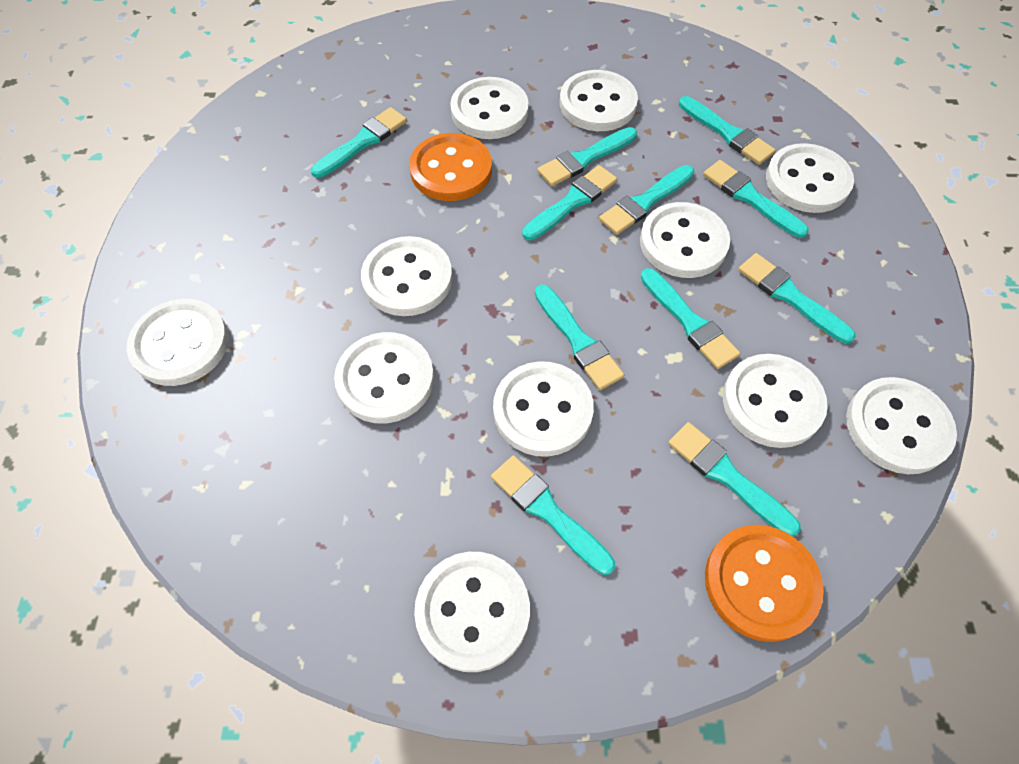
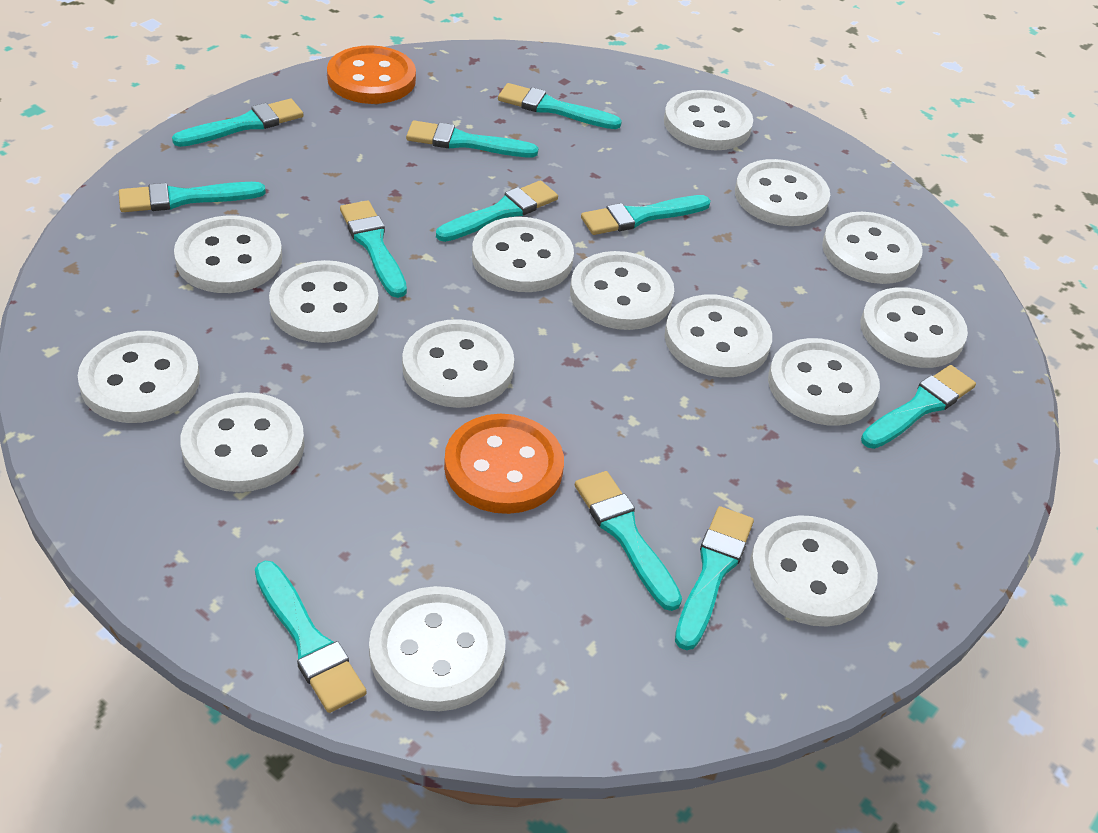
white button: 11 -> 15

